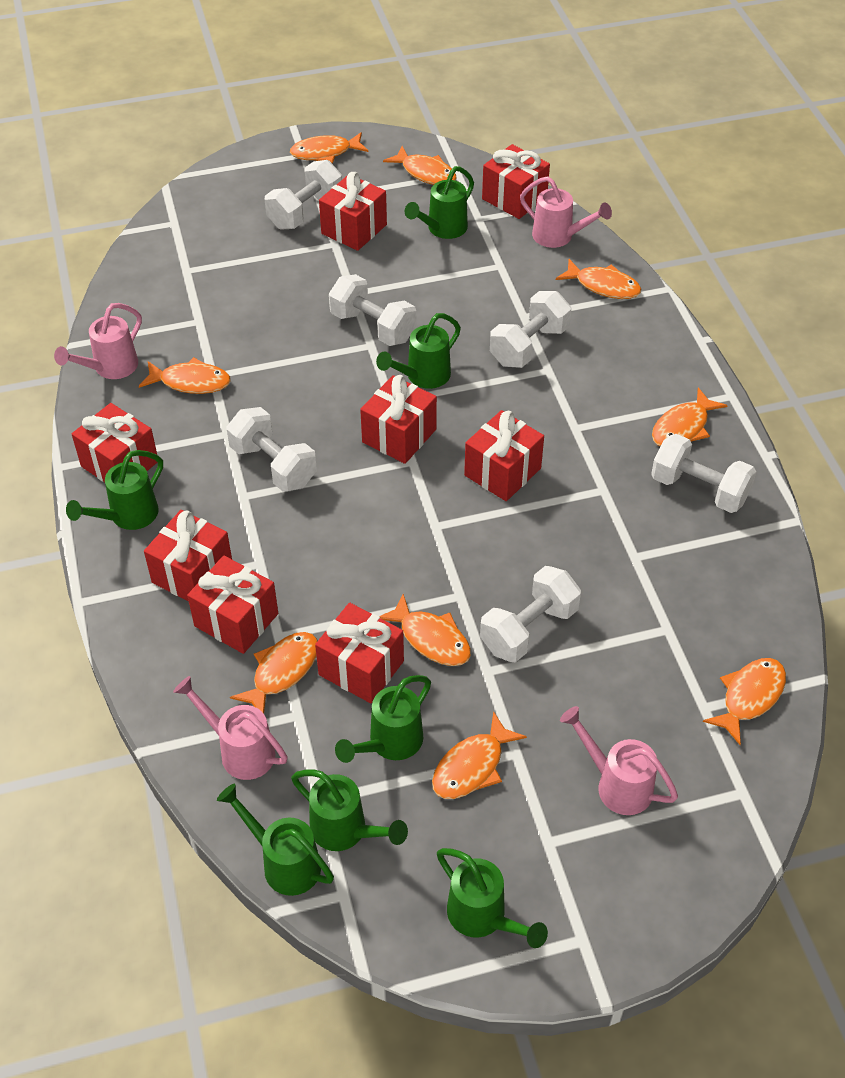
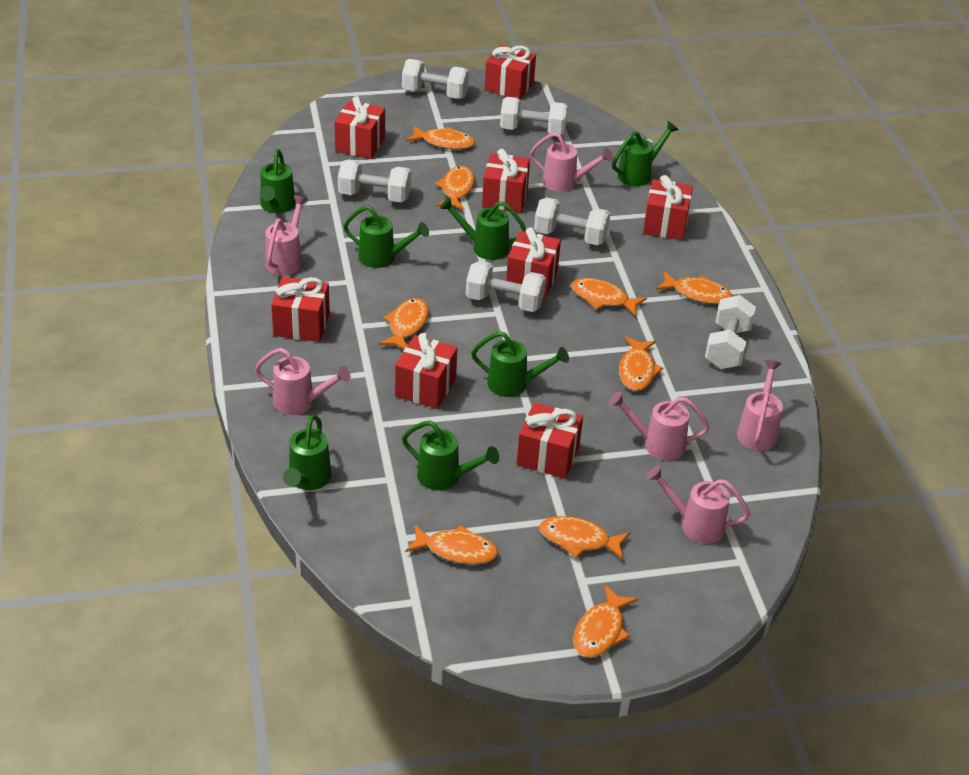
pink watering can: 4 -> 6

